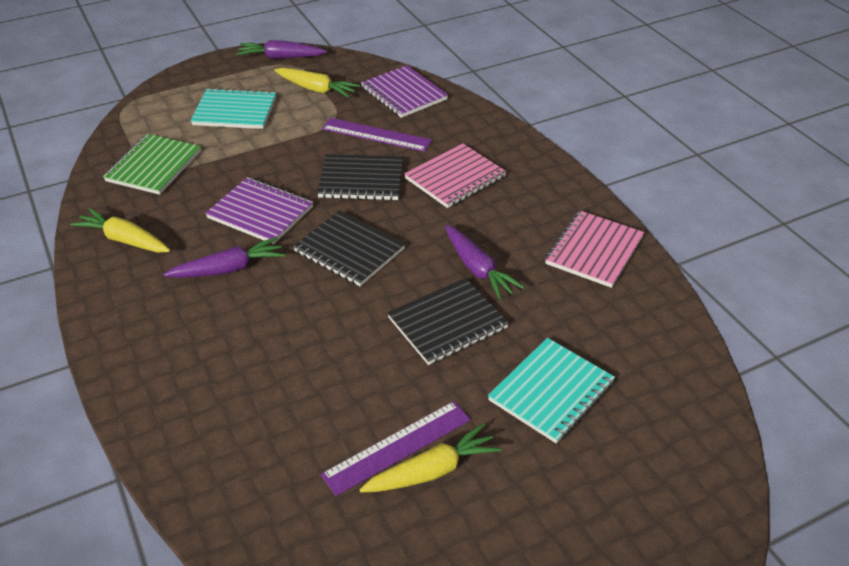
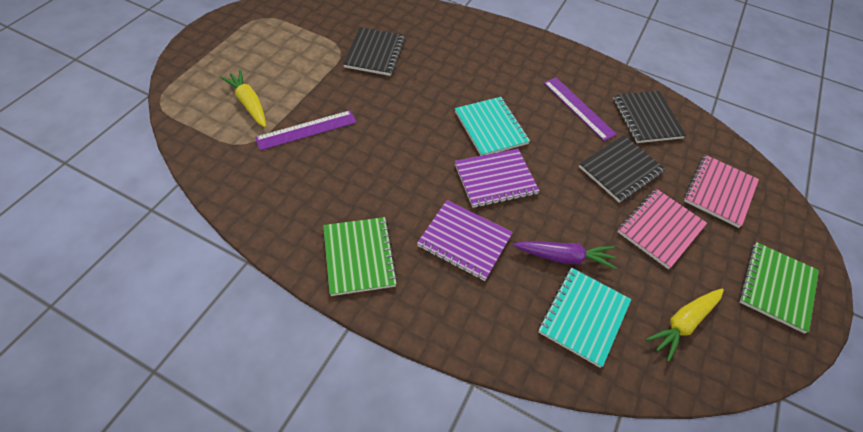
green notebook: 1 -> 2
purple carrot: 3 -> 1
yellow carrot: 3 -> 2

